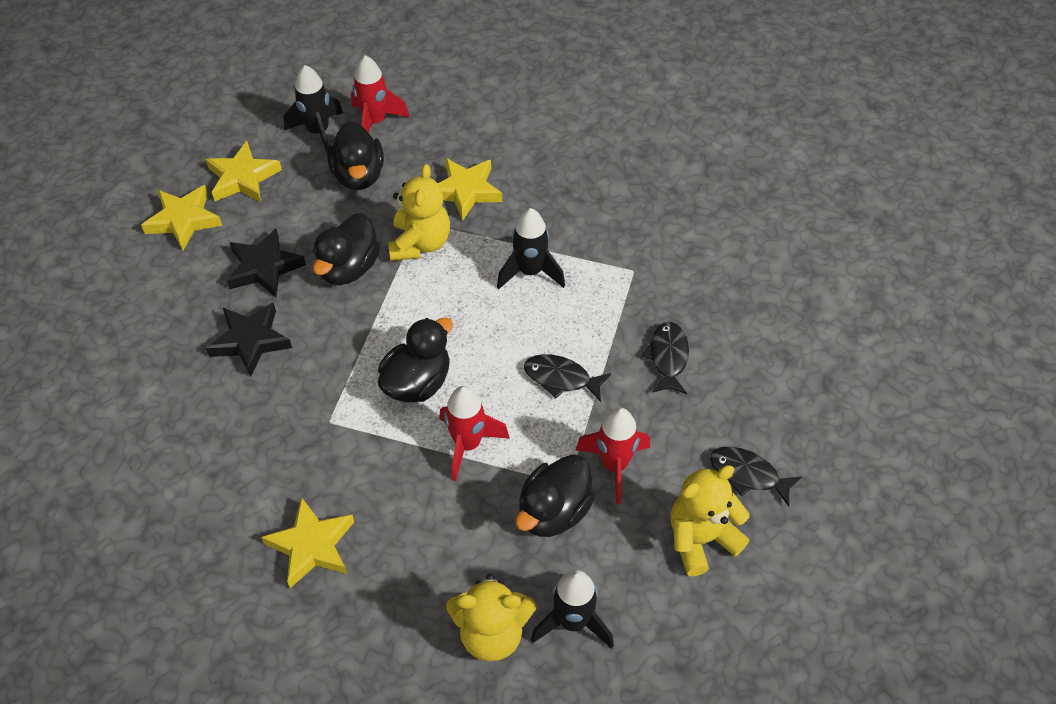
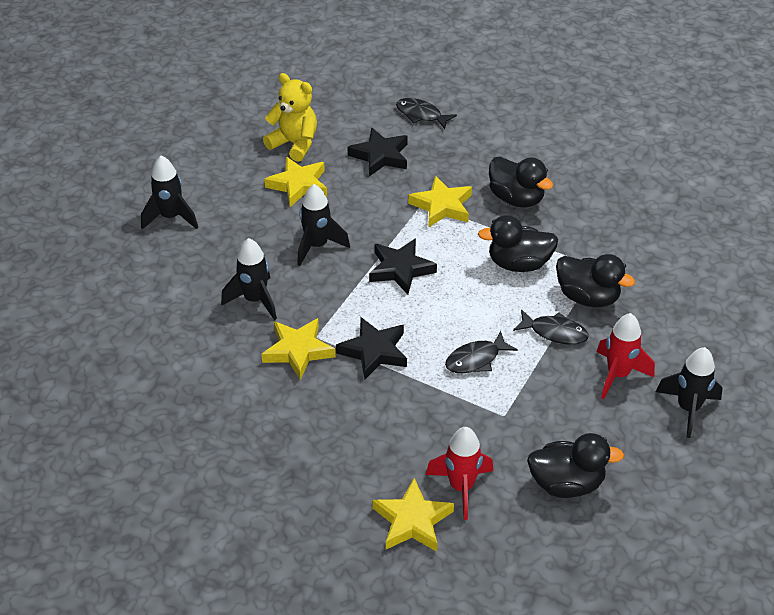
black rocket: 3 -> 4
black star: 2 -> 3
red rocket: 3 -> 2
yellow teddy bear: 3 -> 1

